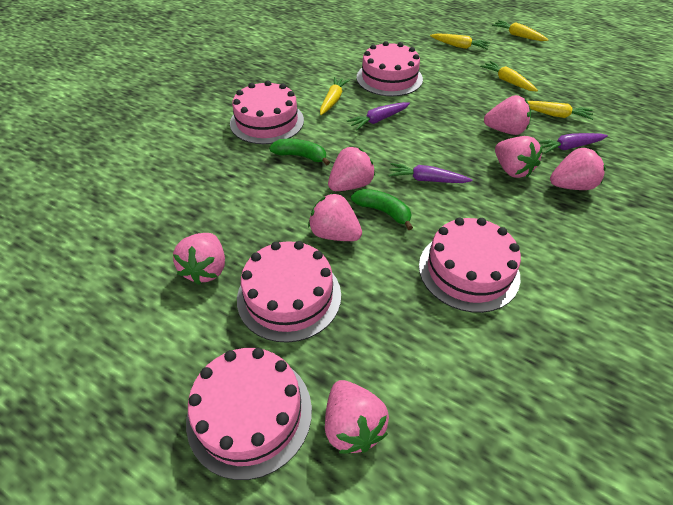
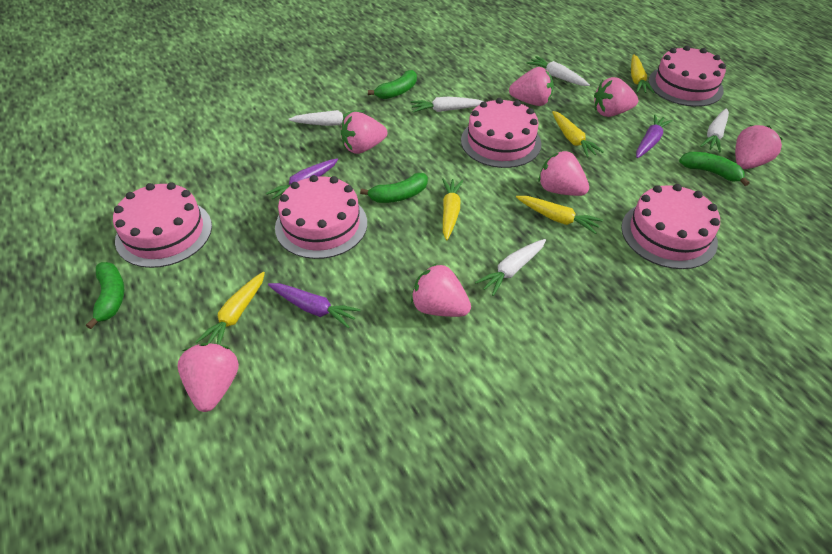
green banana: 2 -> 4
white carrot: 0 -> 5

